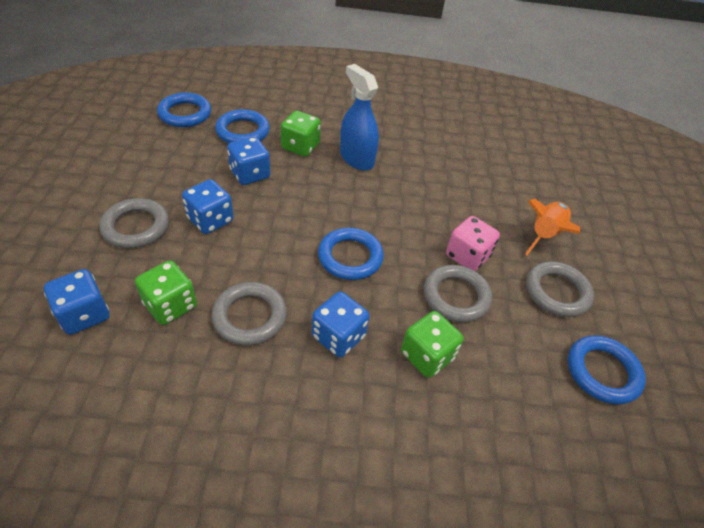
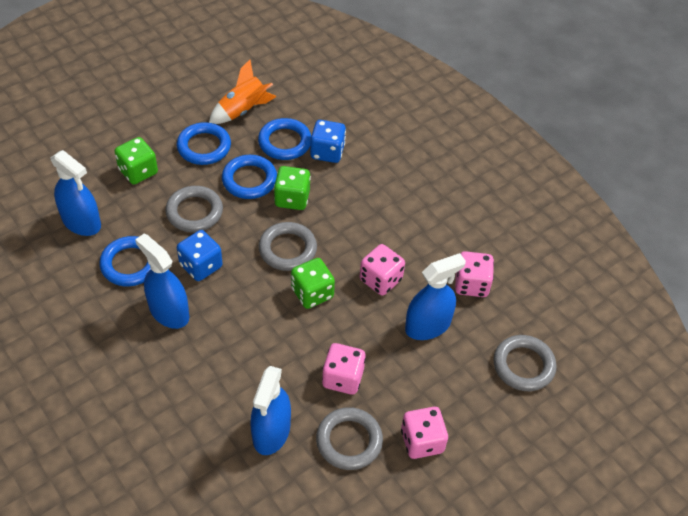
blue dice: 4 -> 2
blue spray bottle: 1 -> 4
pink dice: 1 -> 4

